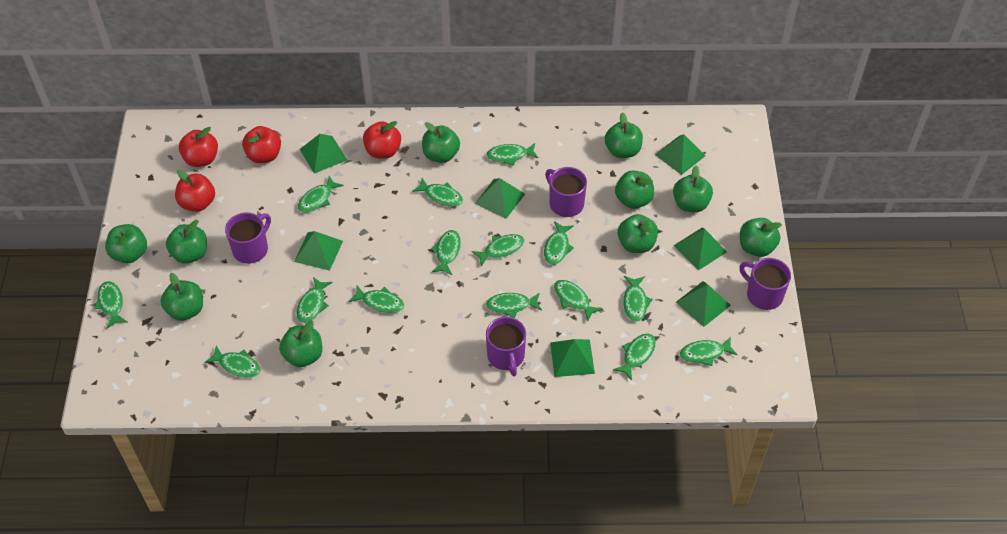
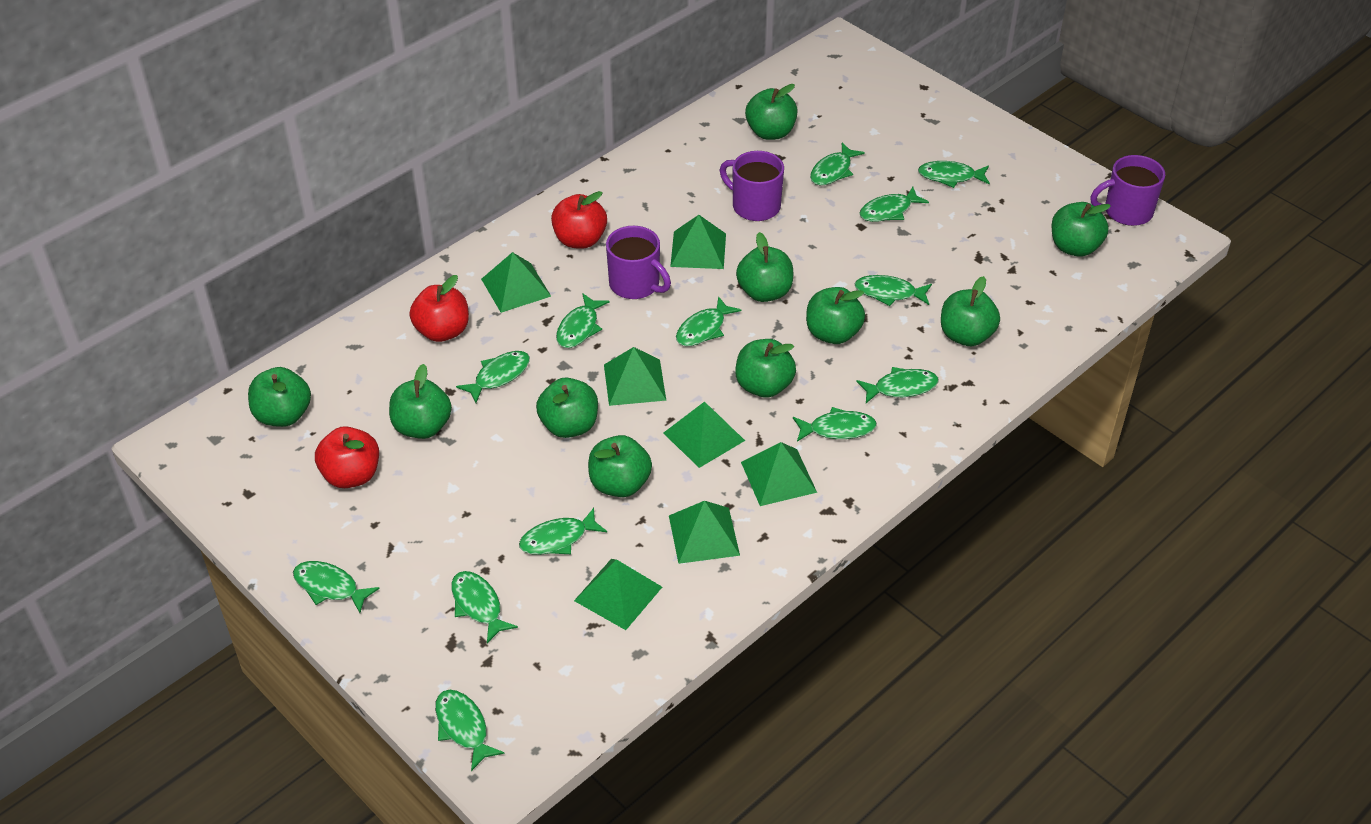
green fish: 15 -> 13
purple mug: 4 -> 3
red apple: 4 -> 3

